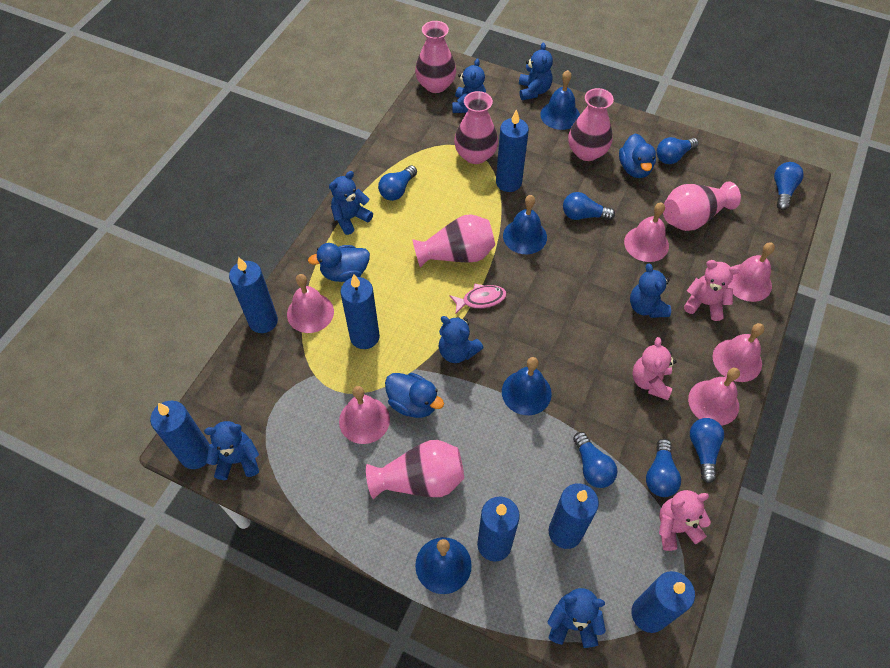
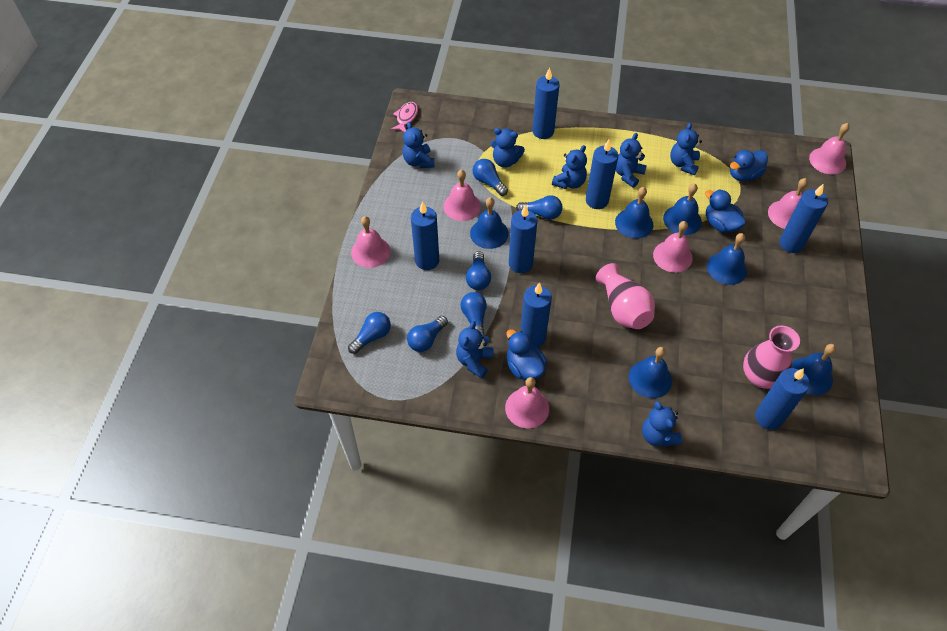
blue bell: 4 -> 6
blue light bulb: 7 -> 6
pink teddy bear: 3 -> 0
pink vase: 6 -> 2

